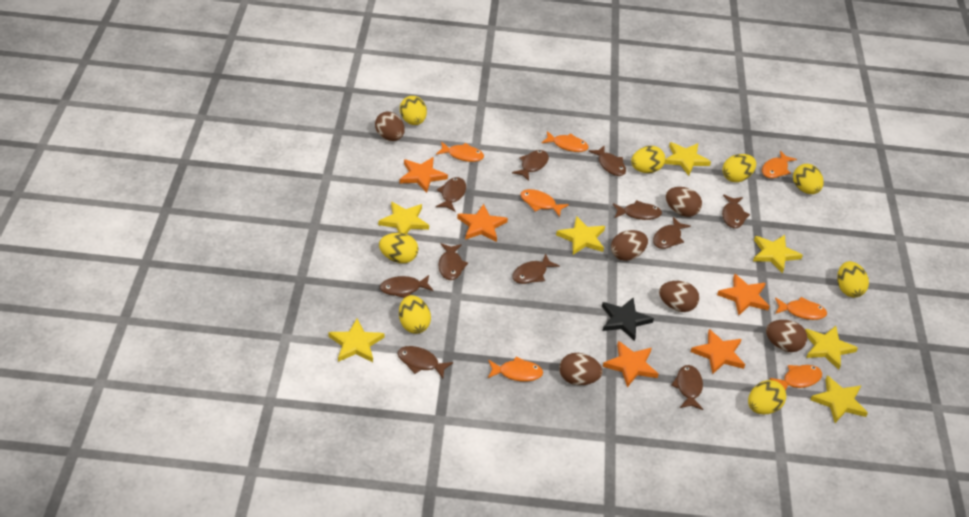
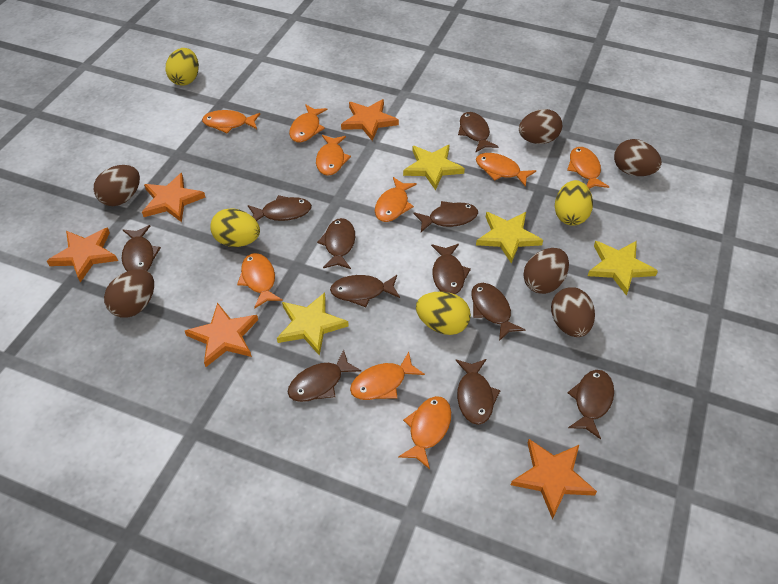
black star: 1 -> 0
orange fish: 7 -> 9
yellow egg: 8 -> 4
yellow star: 7 -> 4

